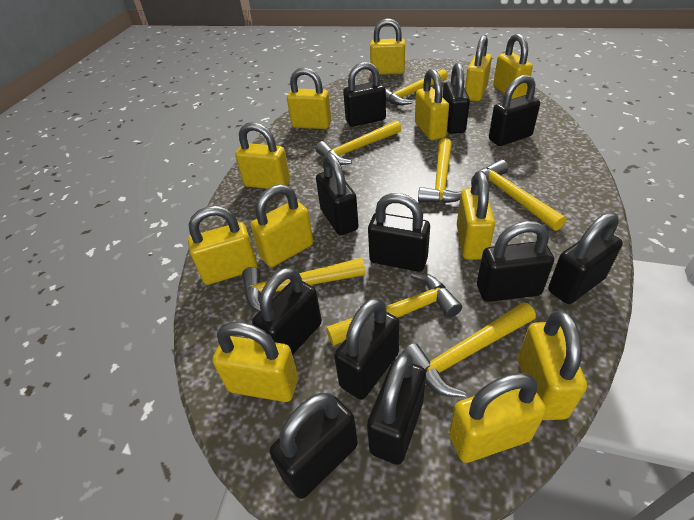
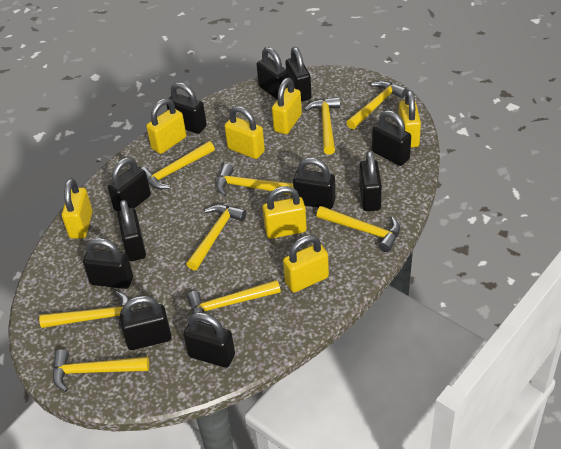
yellow hammer: 7 -> 9
yellow padlock: 12 -> 7

